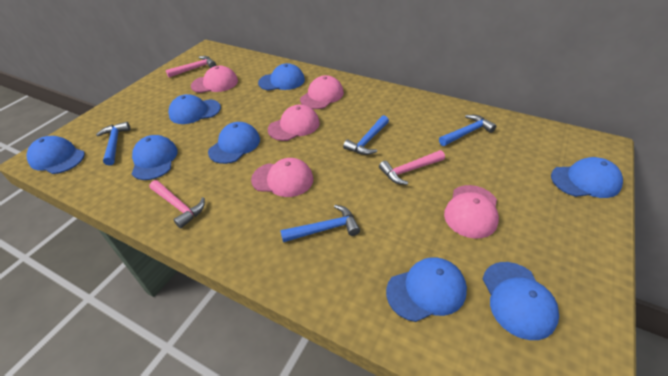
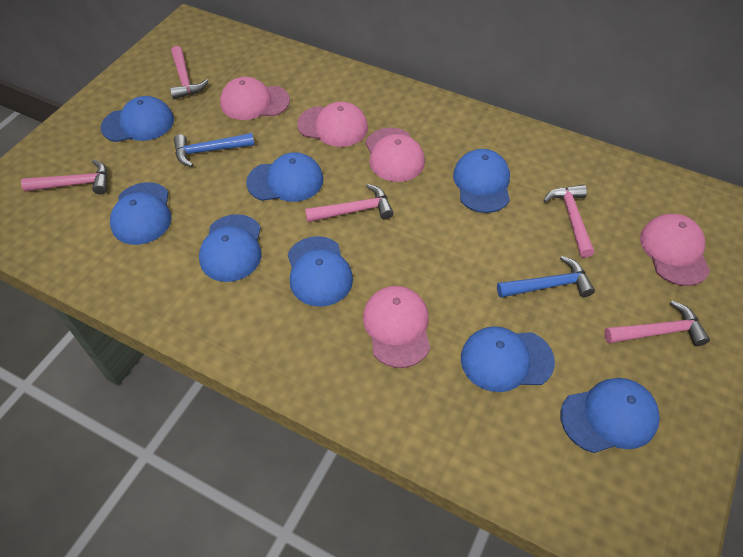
blue hammer: 4 -> 2
pink hammer: 3 -> 5

